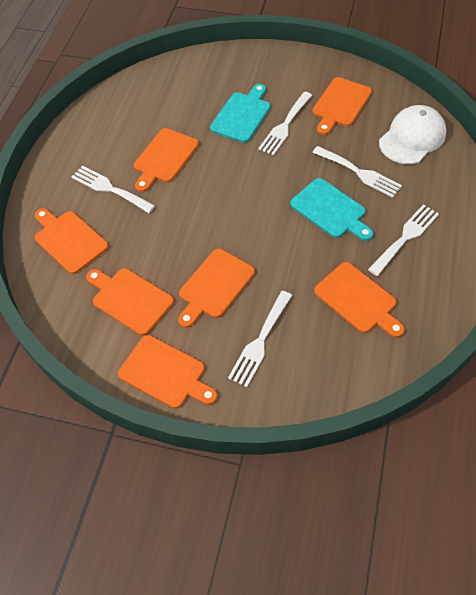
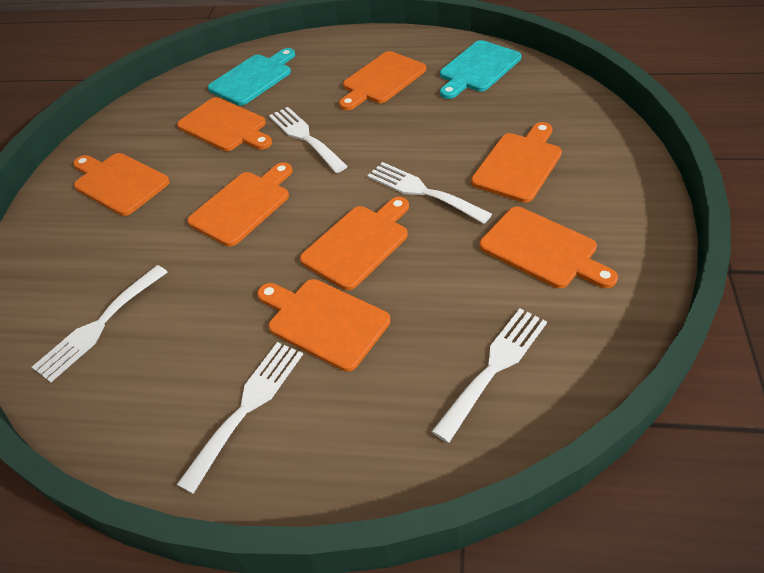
orange cutting board: 7 -> 8
white cap: 1 -> 0

